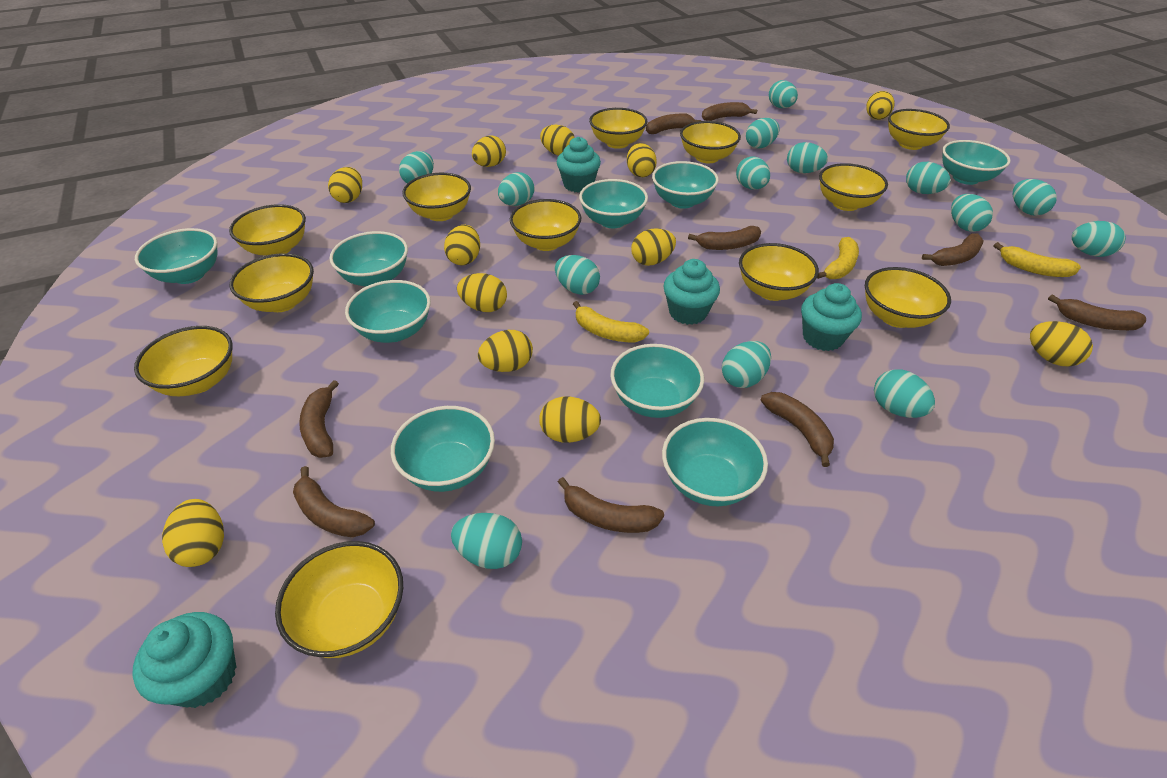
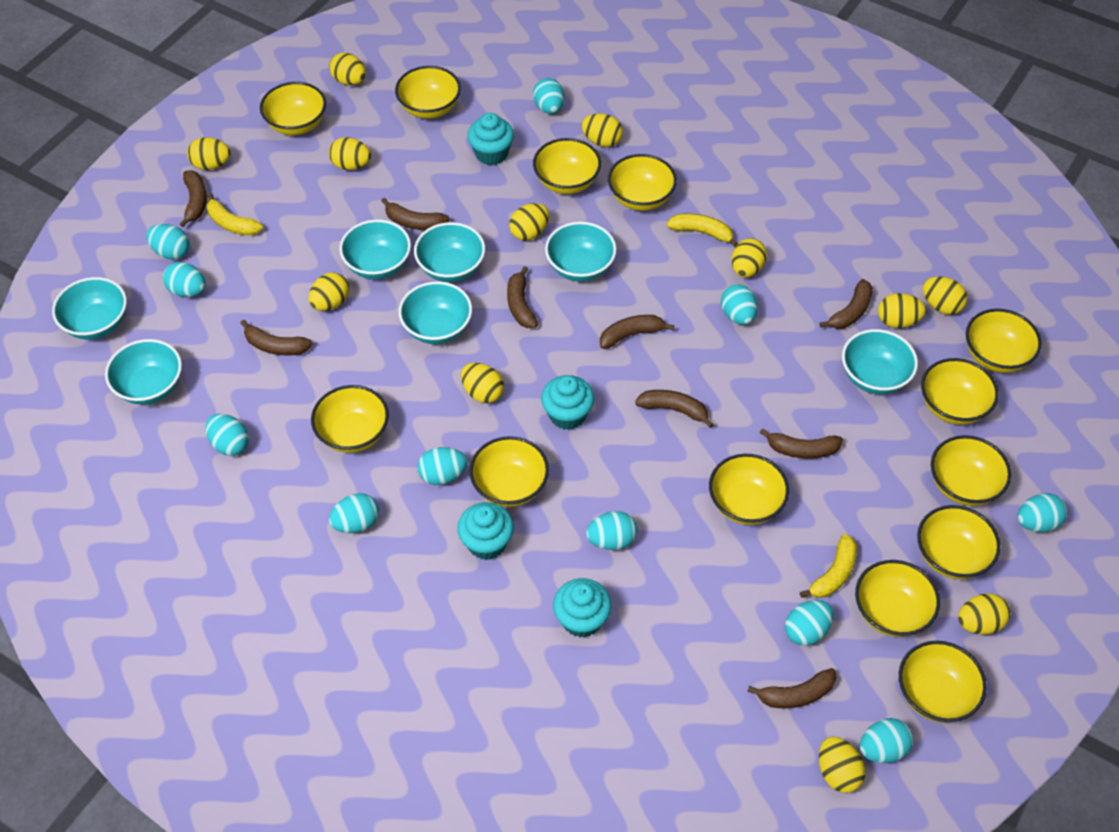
turquoise bowl: 9 -> 7
turquoise egg: 14 -> 11
yellow bowl: 12 -> 13

